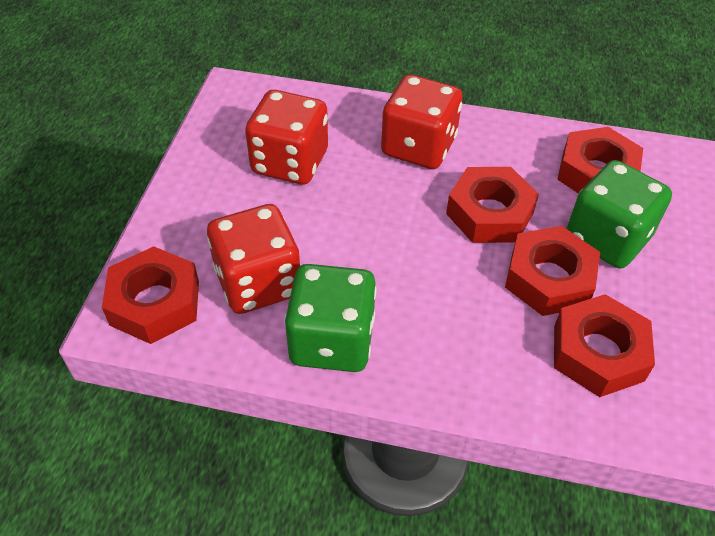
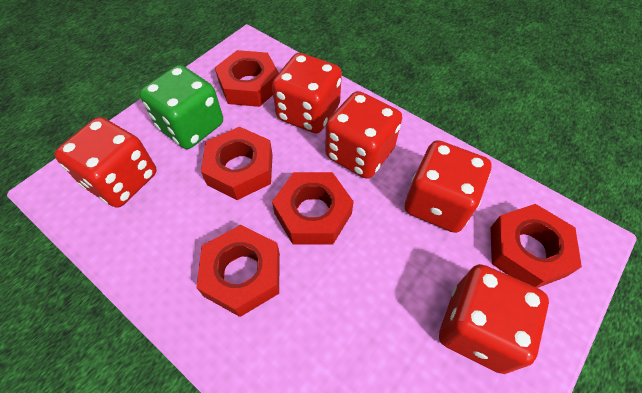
green dice: 2 -> 1
red dice: 3 -> 5

